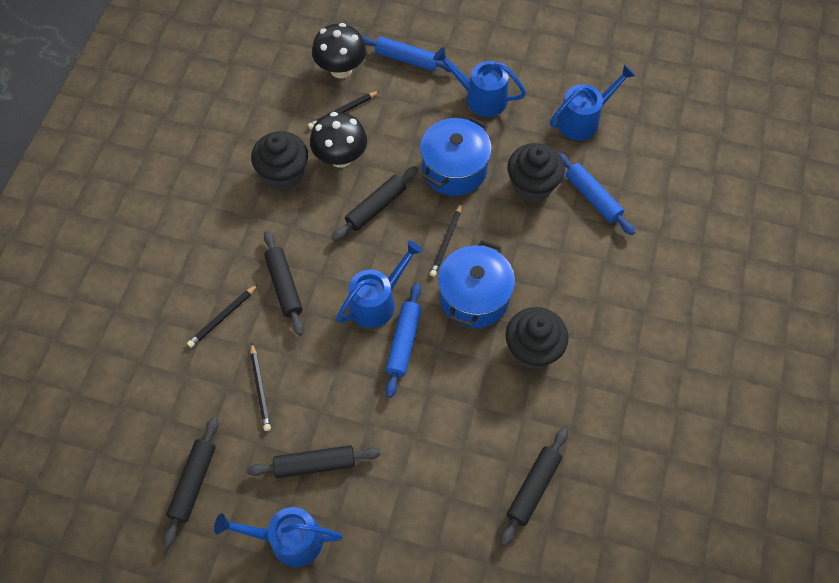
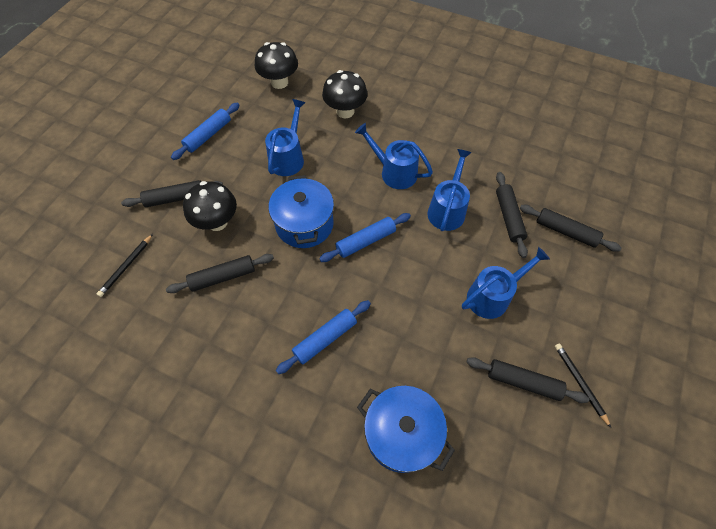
black cupcake: 3 -> 0
black mushroom: 2 -> 3
black pencil: 4 -> 2

